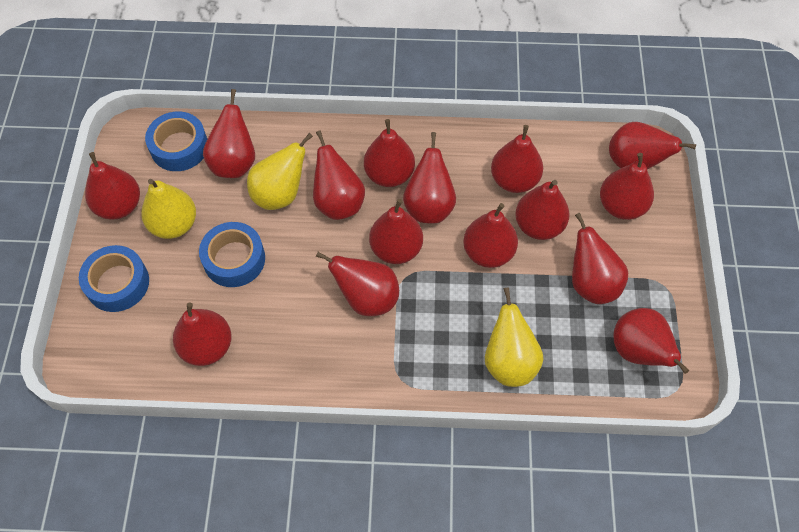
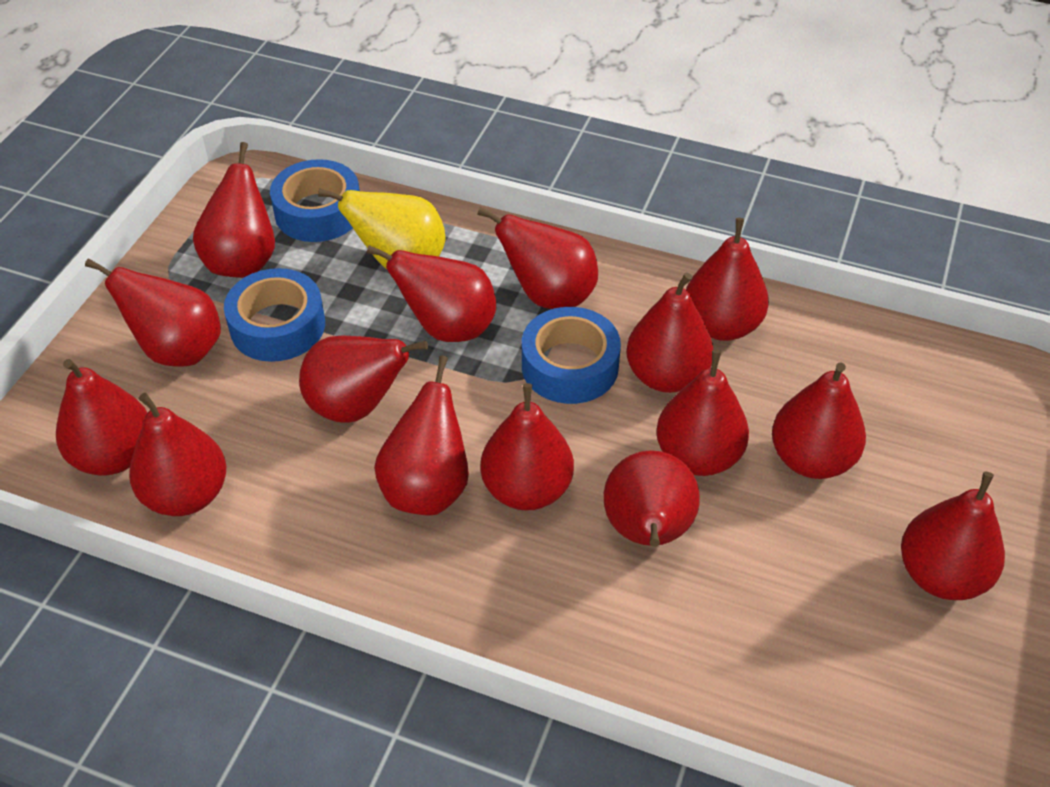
yellow pear: 3 -> 1

